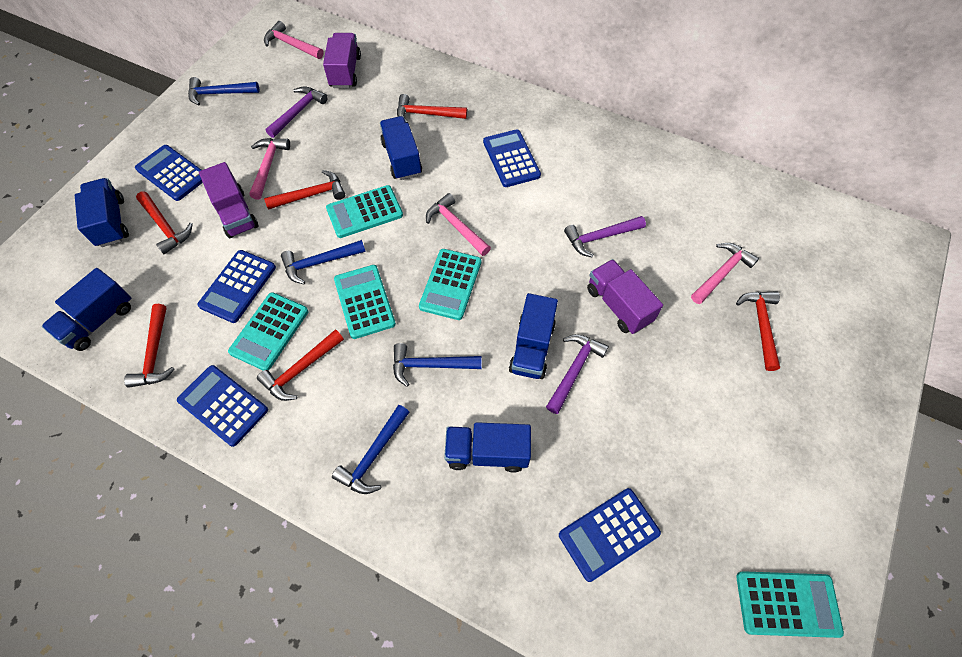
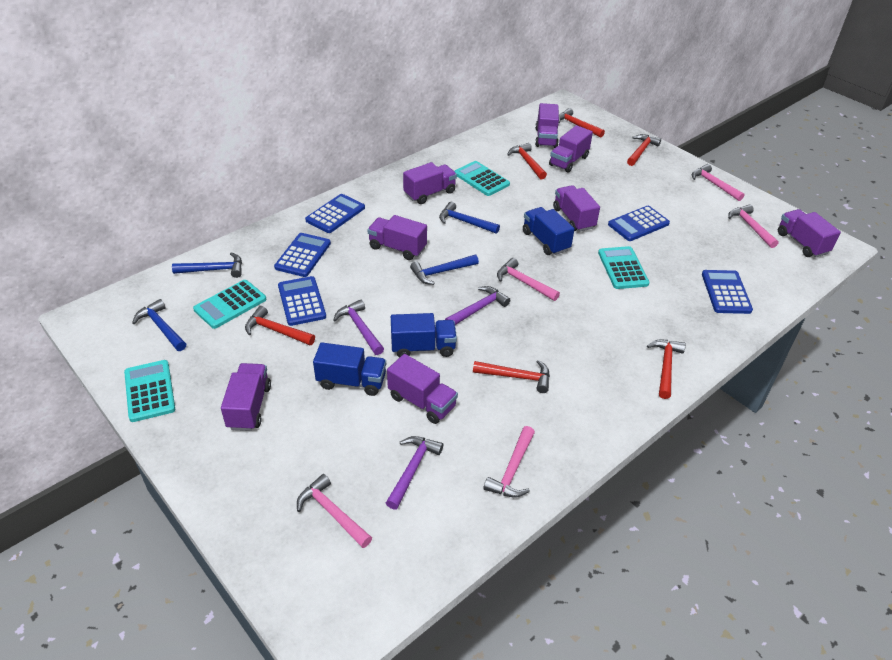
blue truck: 5 -> 3
pink hammer: 4 -> 5
purple truck: 3 -> 8
turquoise calculator: 5 -> 4

